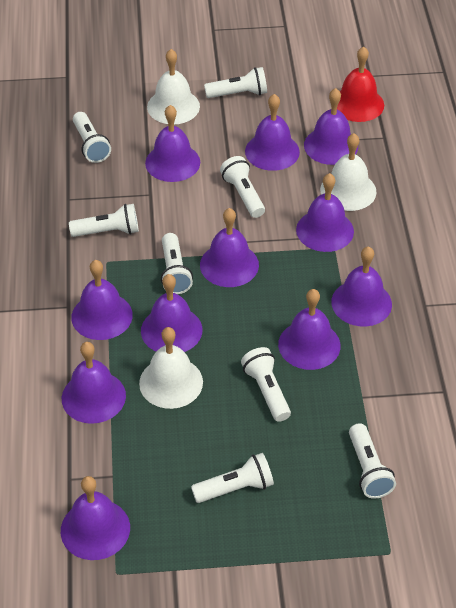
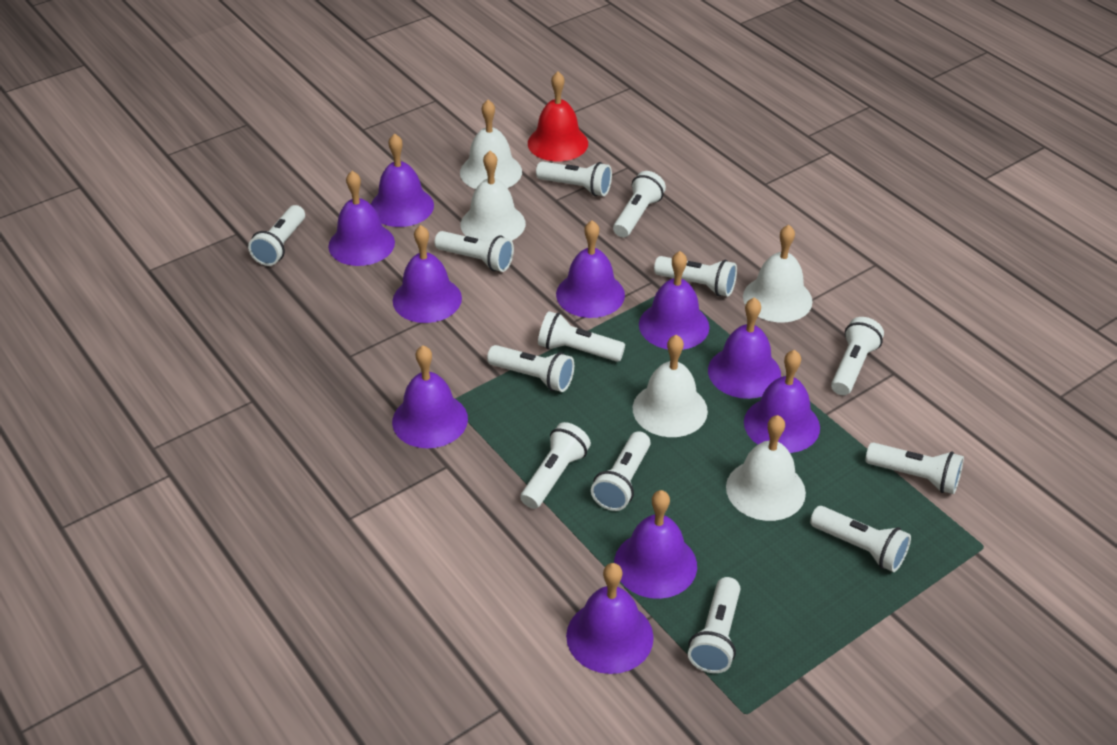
purple bell: 11 -> 10
white bell: 3 -> 5
white flashlight: 8 -> 13

